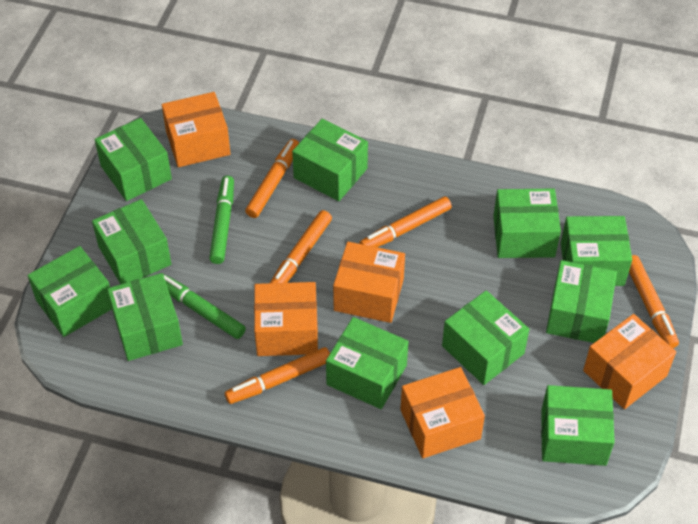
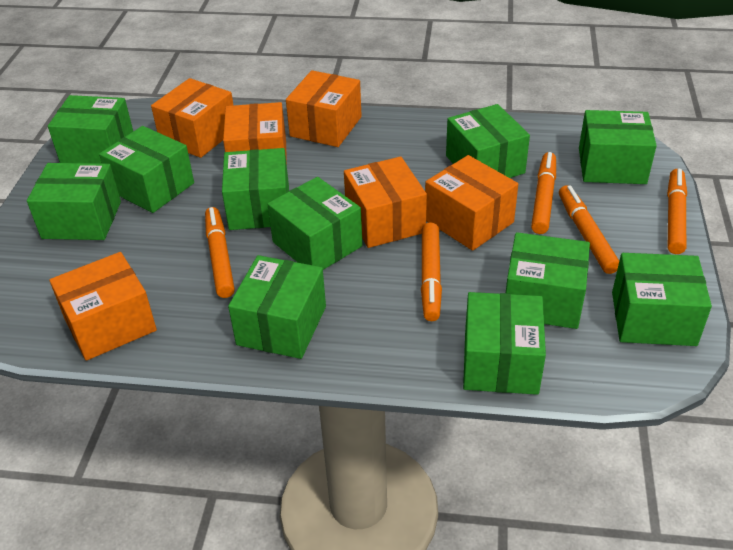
green marker: 2 -> 0
orange box: 5 -> 6

